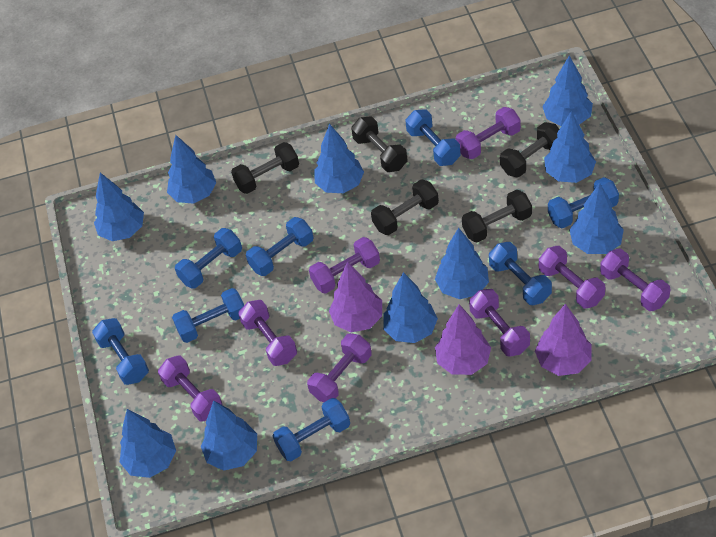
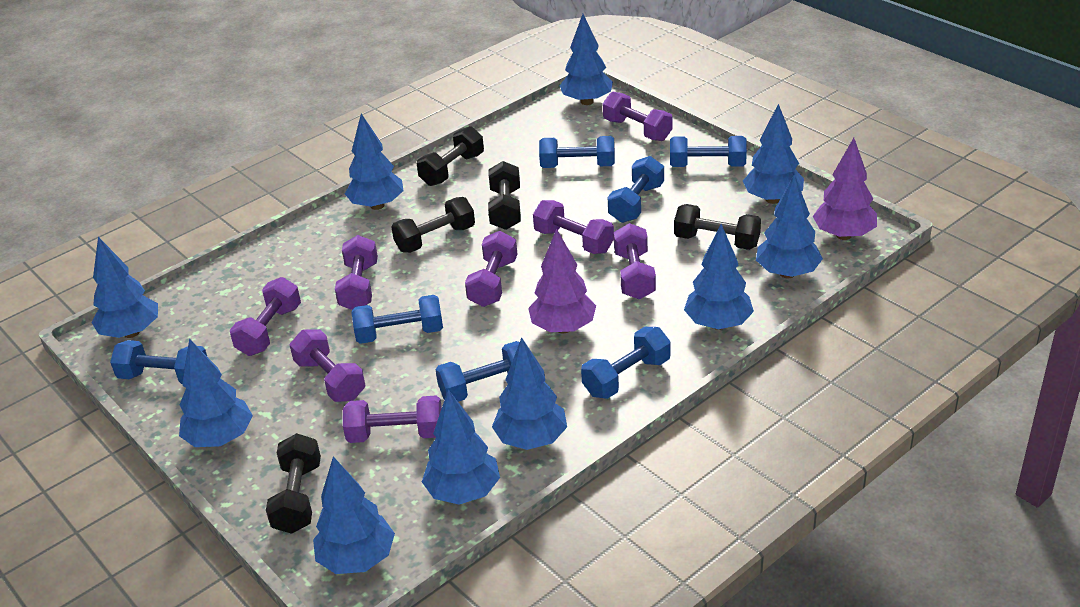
blue dumbbell: 8 -> 7
purple tree: 3 -> 2

